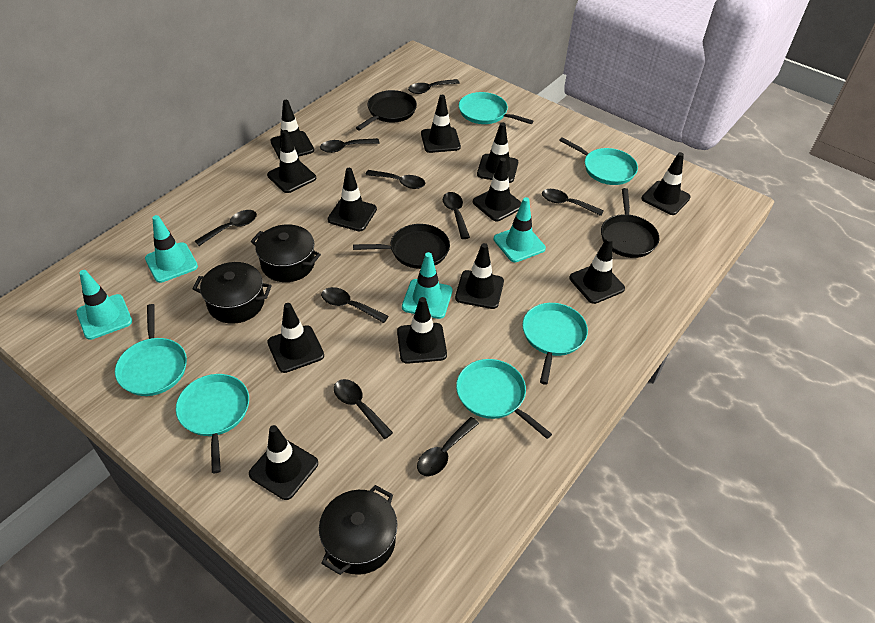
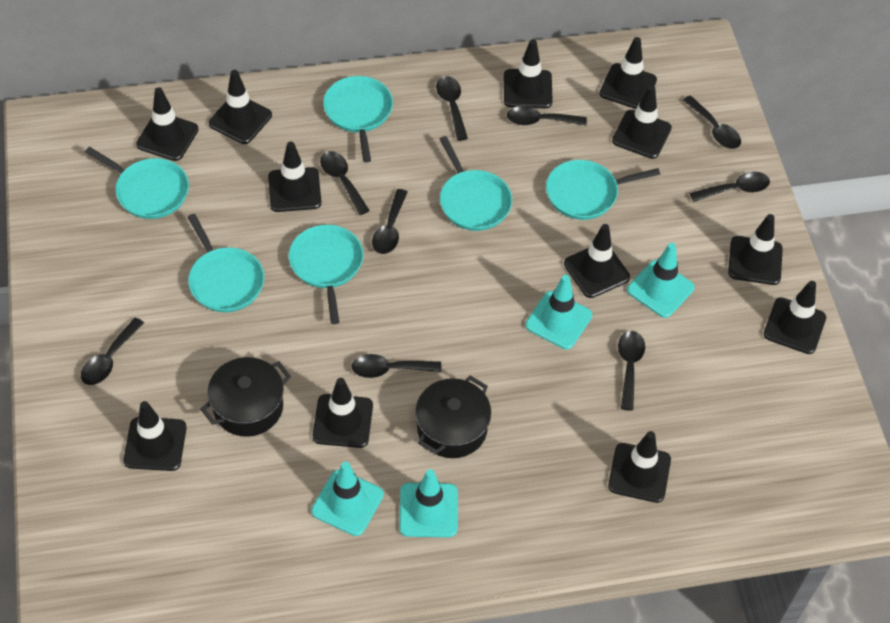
black pan: 3 -> 0
black pot: 3 -> 2

